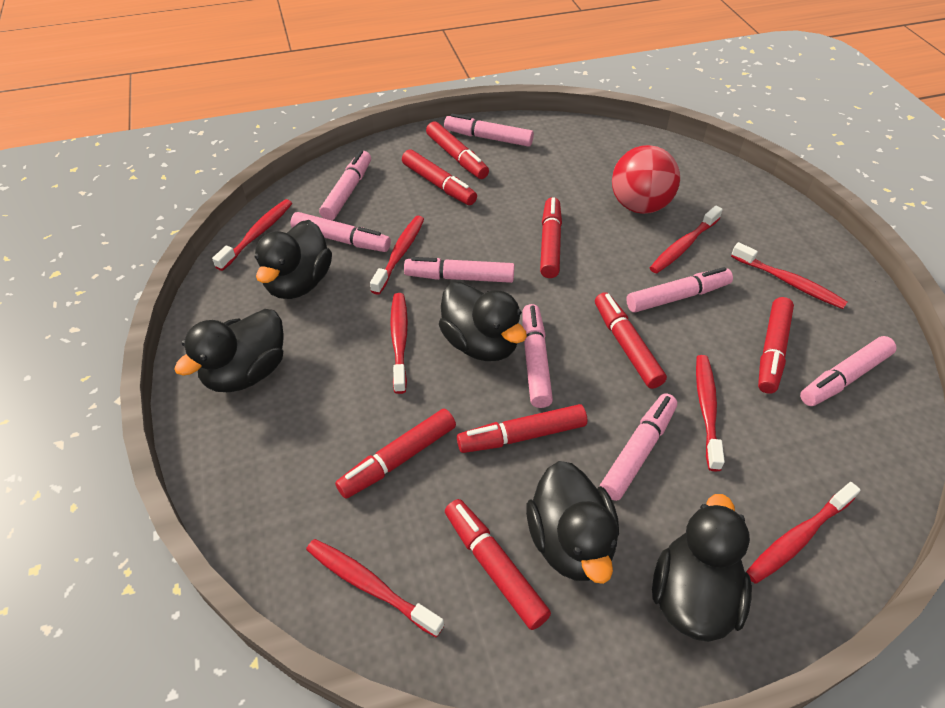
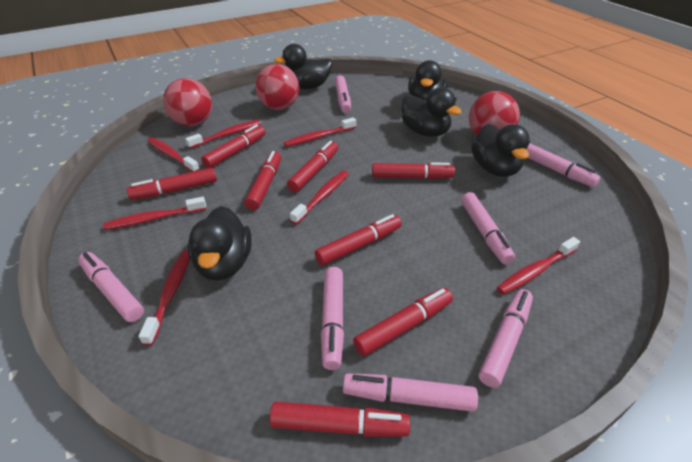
pink marker: 8 -> 7
red ball: 1 -> 3
red toothbrush: 8 -> 7

